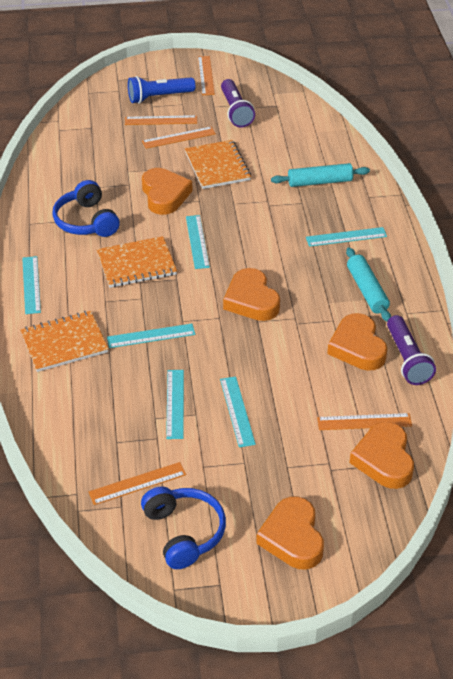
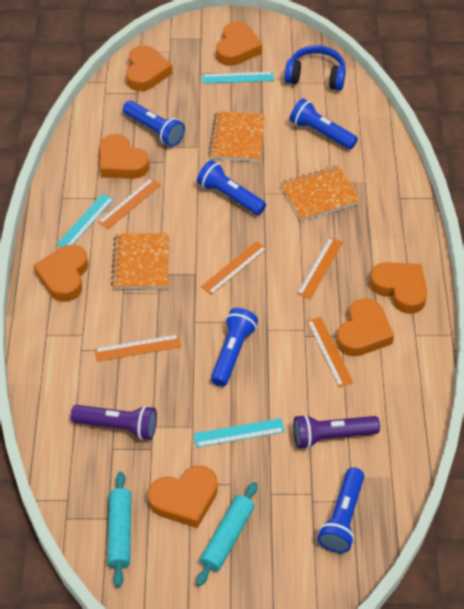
blue flashlight: 1 -> 5
blue headphones: 2 -> 1
orange heart: 5 -> 7
turquoise ruler: 6 -> 3

